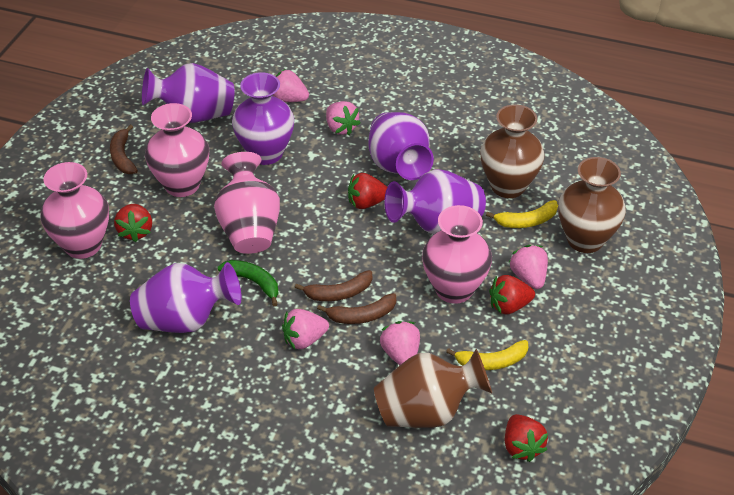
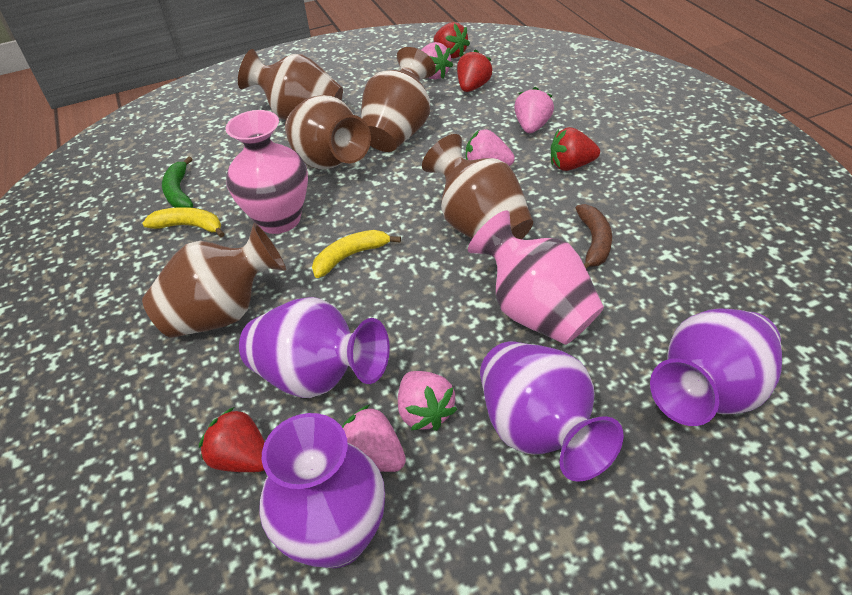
brown banana: 3 -> 1
brown vase: 3 -> 5
pink vase: 4 -> 2
purple vase: 5 -> 4

